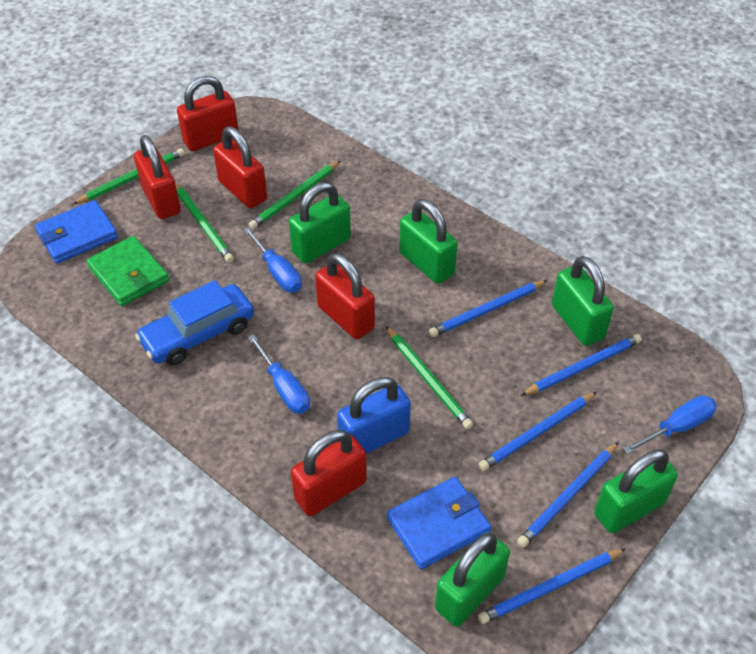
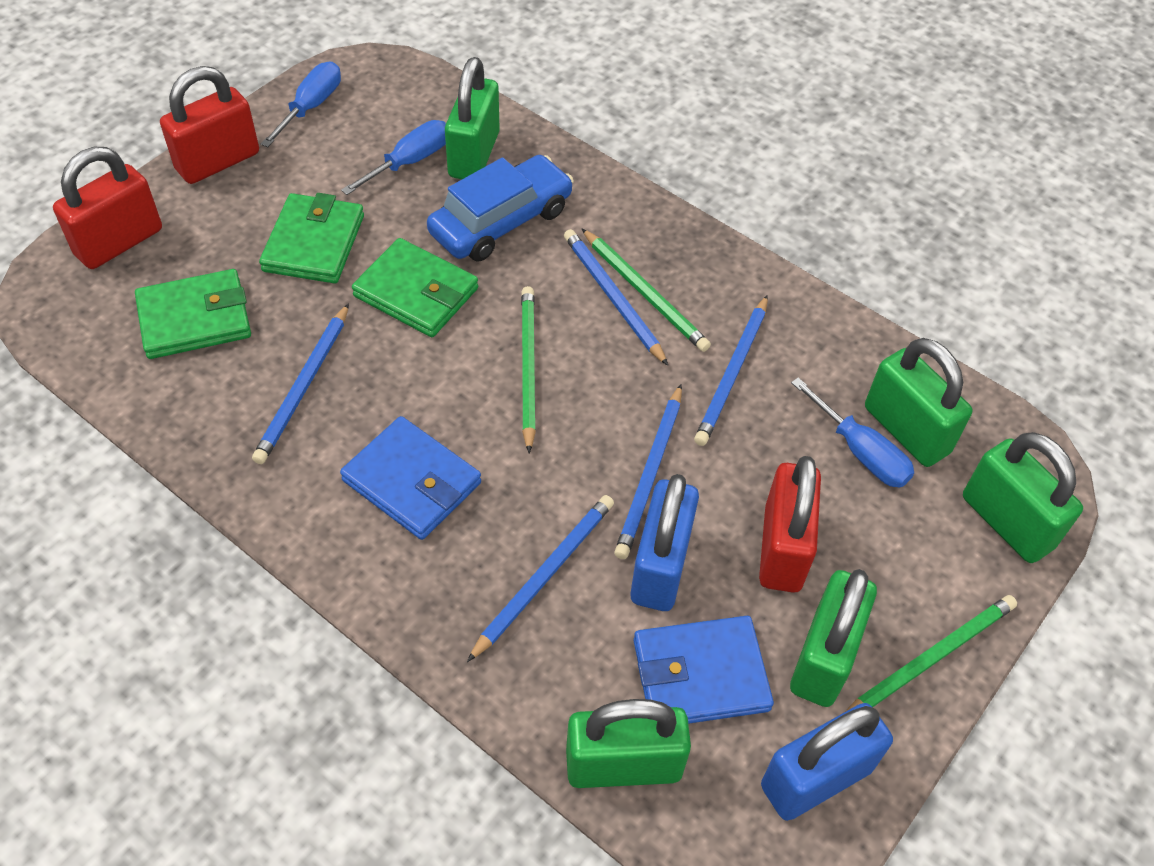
blue padlock: 1 -> 2
green pencil: 4 -> 3
green wallet: 1 -> 3
red padlock: 5 -> 3

